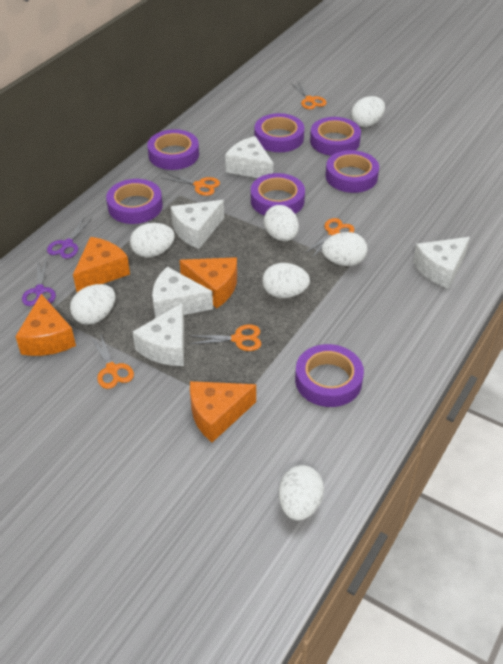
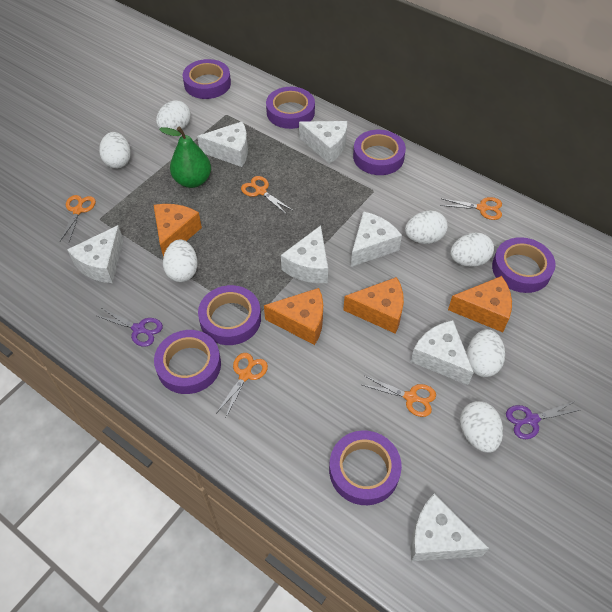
green pear: 0 -> 1
white cheese: 5 -> 7

